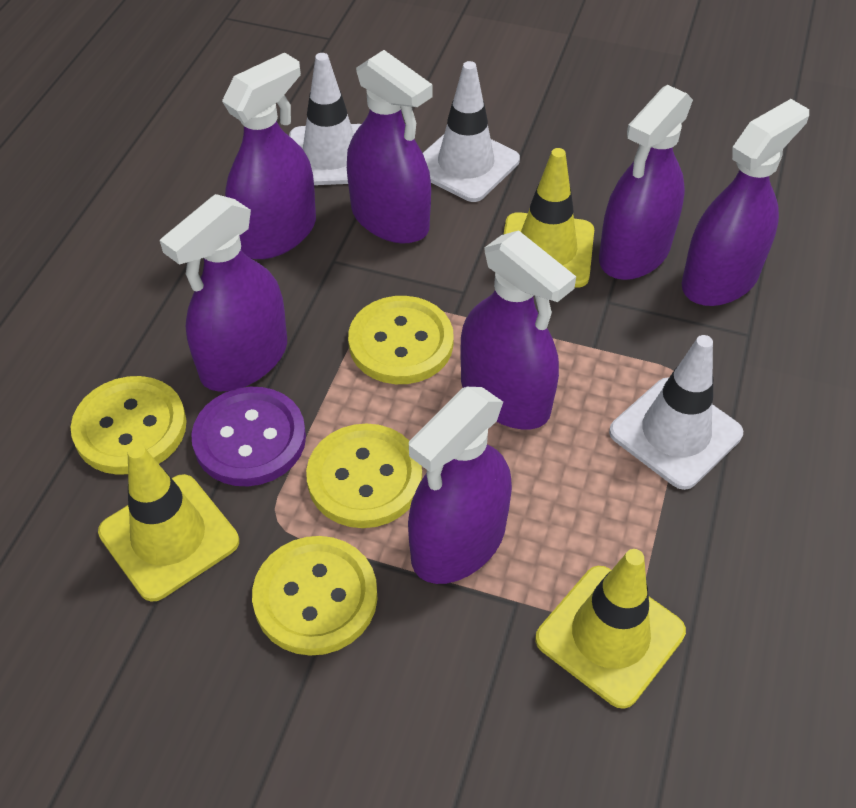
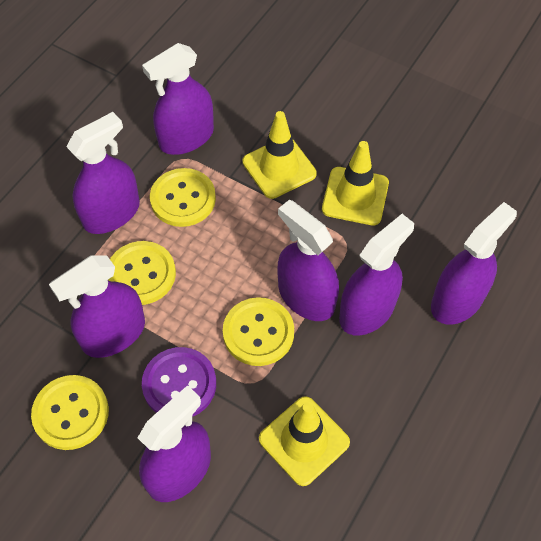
white traffic cone: 3 -> 0

